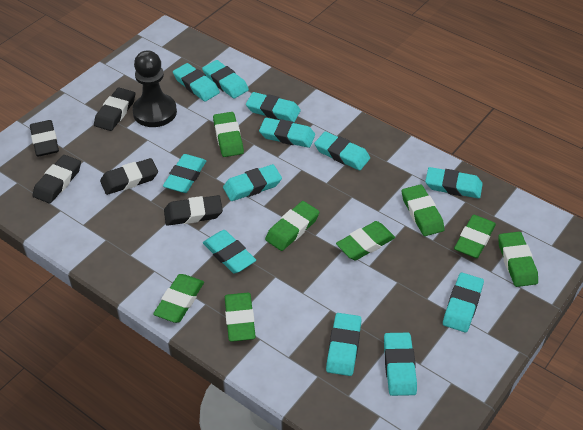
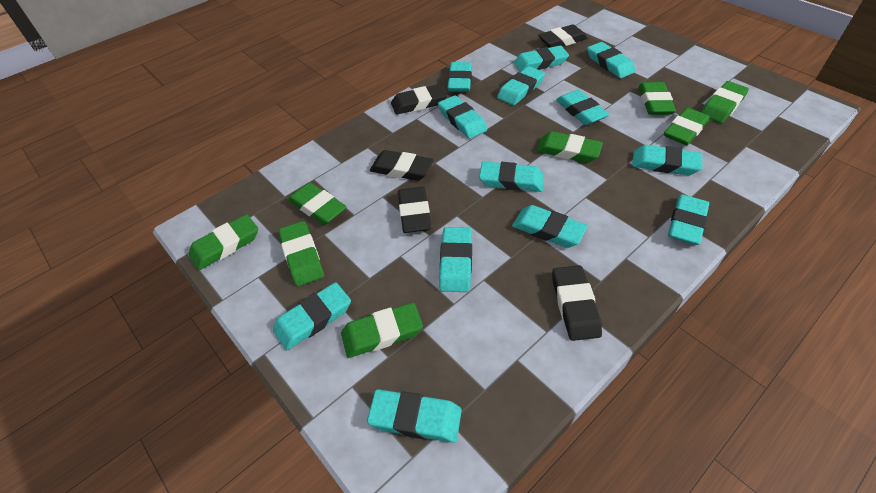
black pawn: 1 -> 0
turquoise eraser: 12 -> 13

